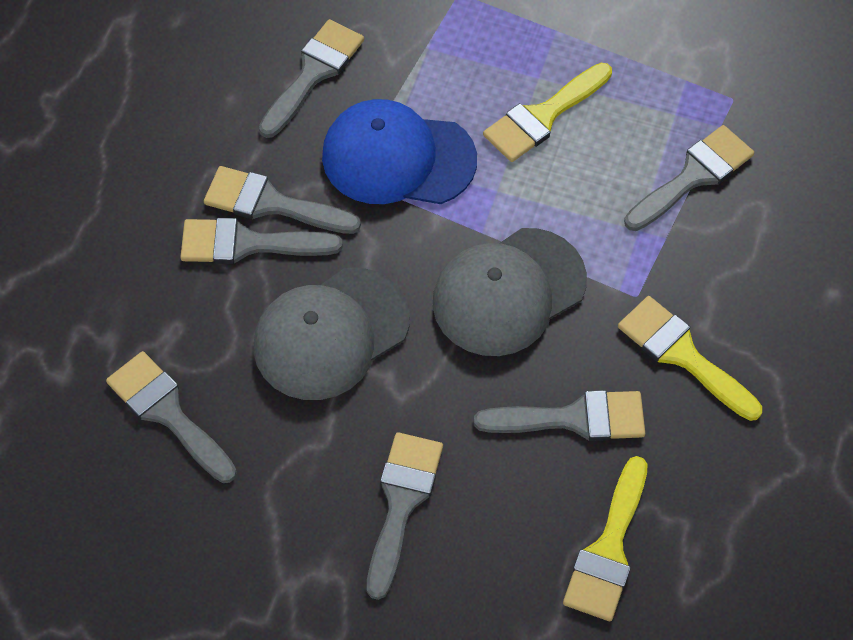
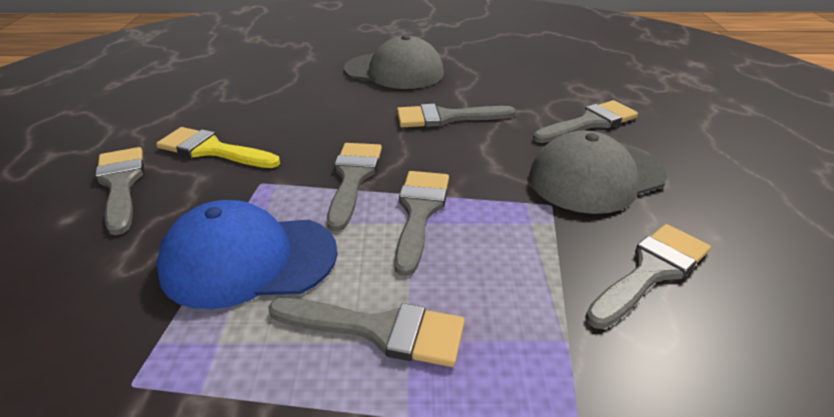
yellow brush: 3 -> 1

